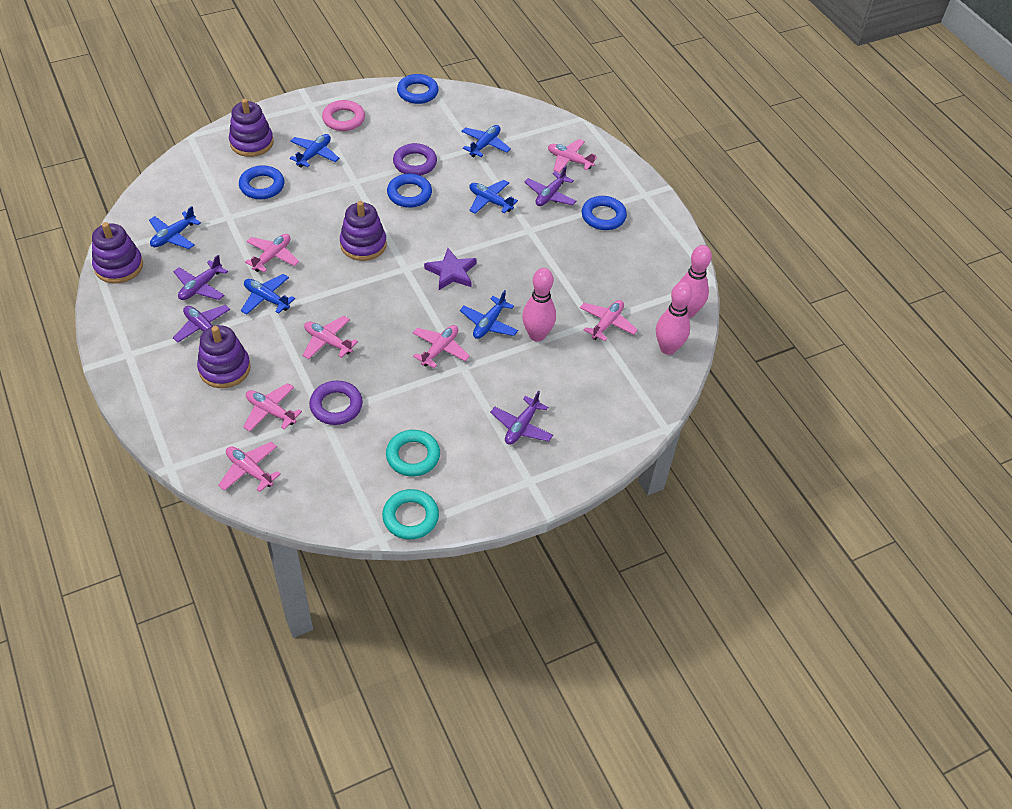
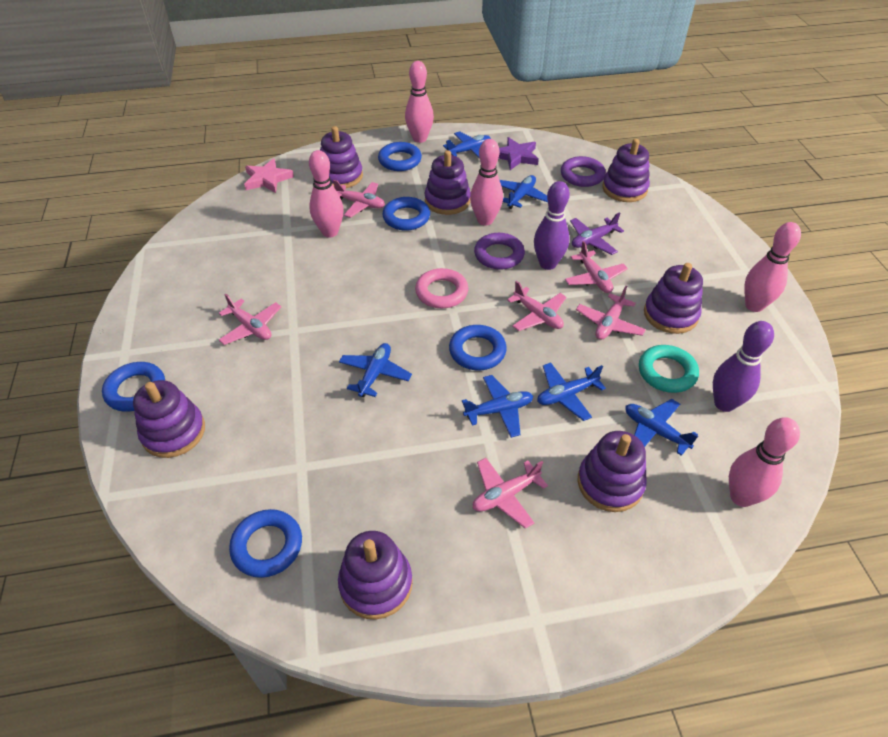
blue ring: 4 -> 5
pink bowling pin: 3 -> 5
pink plane: 7 -> 6
pink star: 0 -> 1
purple bowling pin: 0 -> 2
purple plane: 4 -> 1
purple stacking toy: 4 -> 7
turquoise ring: 2 -> 1

